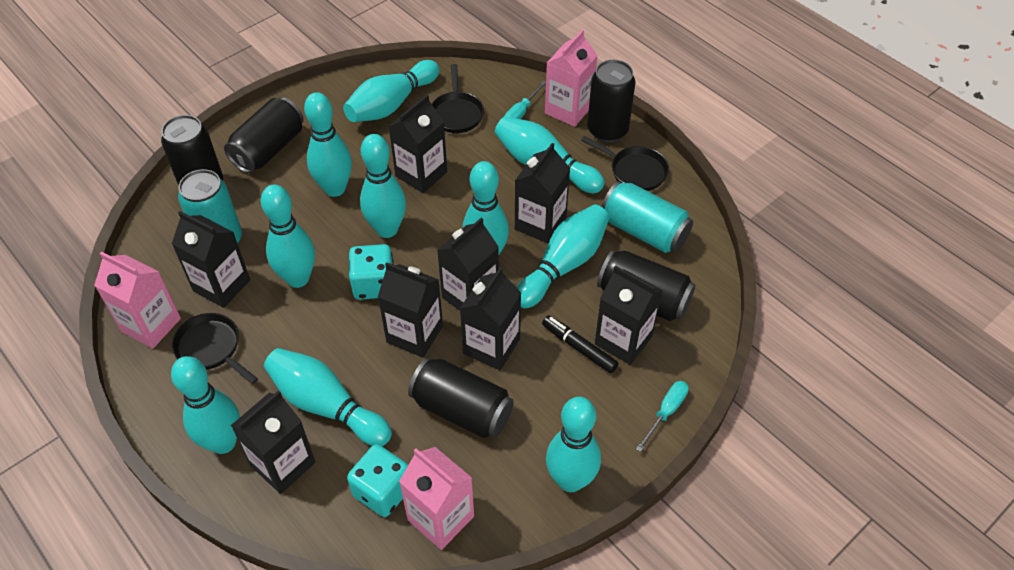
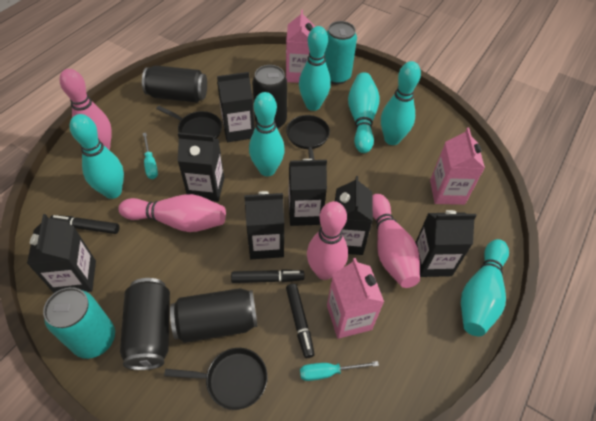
black can: 5 -> 4
black carton: 8 -> 7
black marker: 1 -> 3
pink bowling pin: 0 -> 4
turquoise bowling pin: 10 -> 6
turquoise dice: 2 -> 0

